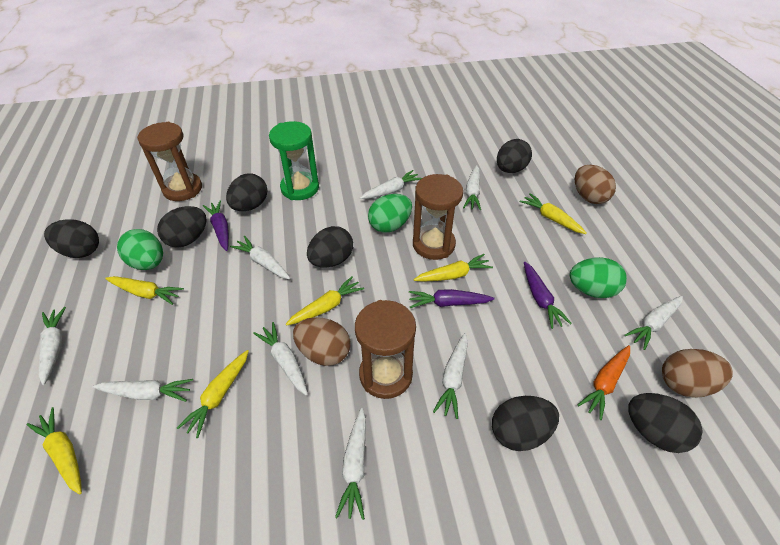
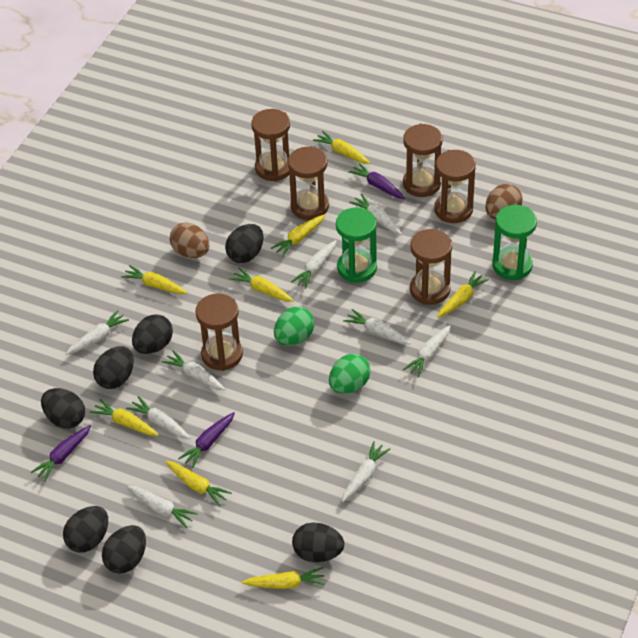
brown egg: 3 -> 2
brown hourglass: 3 -> 6
green egg: 3 -> 2
green hourglass: 1 -> 2
orange carrot: 1 -> 0
yellow carrot: 6 -> 8

